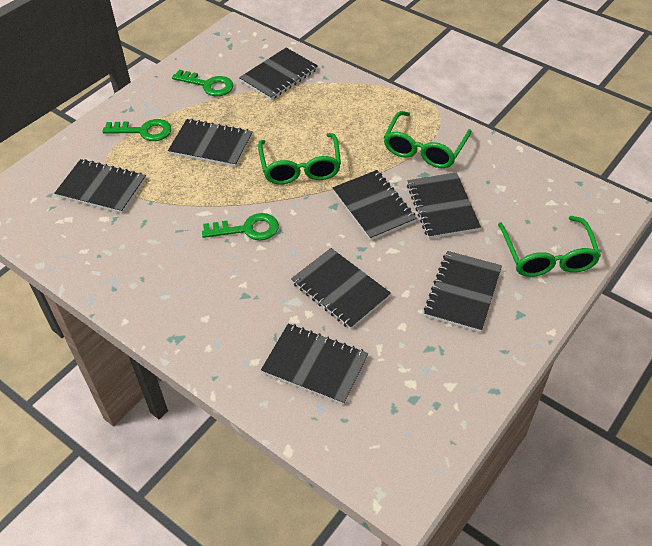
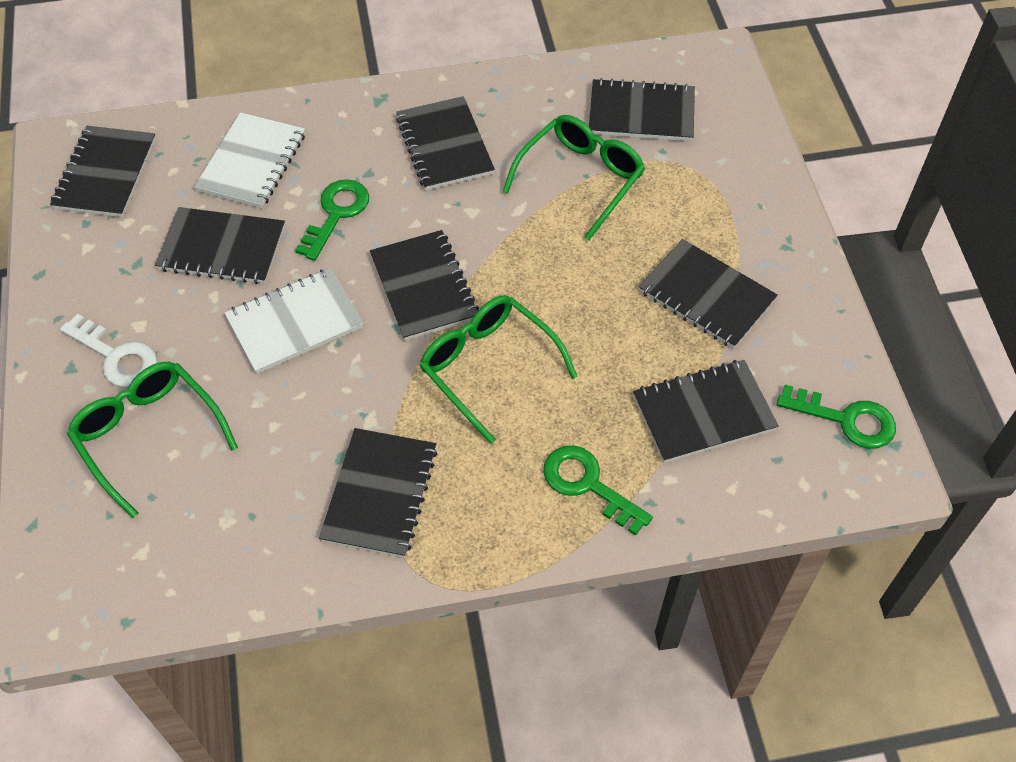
white key: 0 -> 1
white notebook: 0 -> 2

